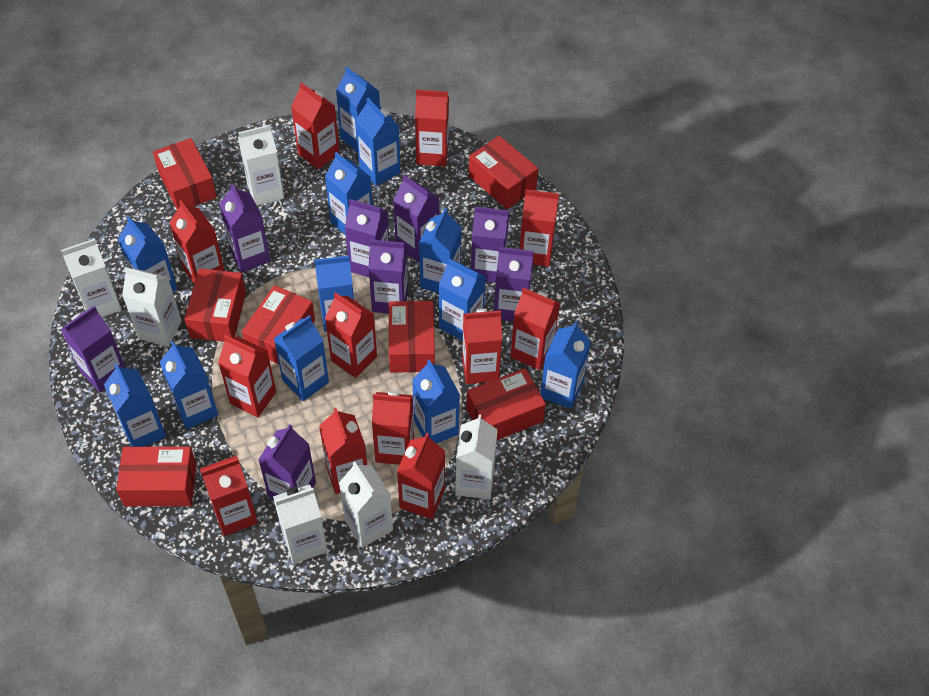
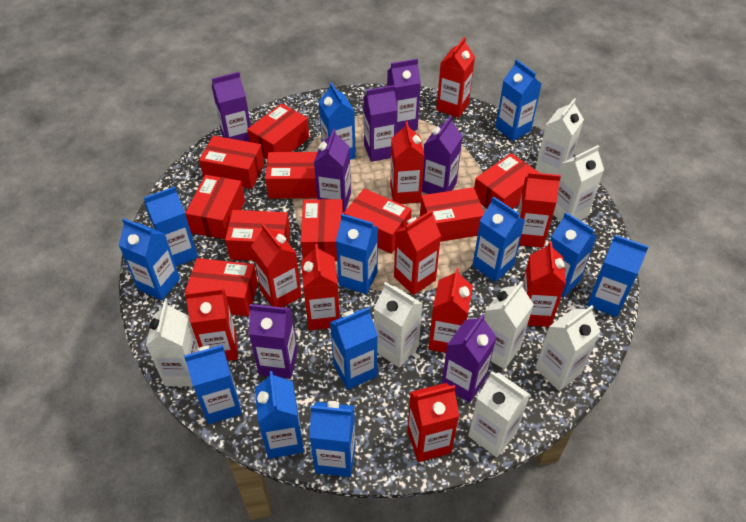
purple carton: 8 -> 7
red box: 7 -> 10
red carton: 12 -> 10
white carton: 6 -> 7

